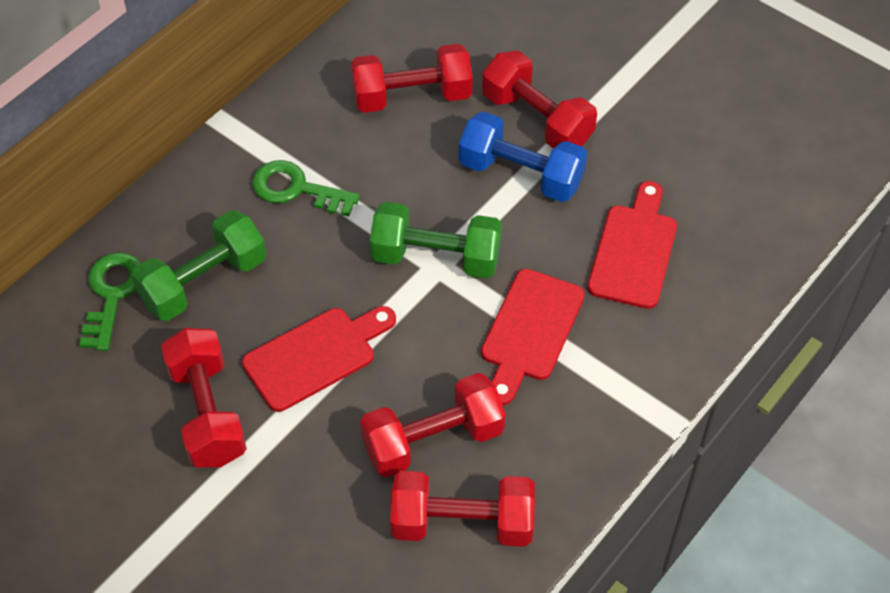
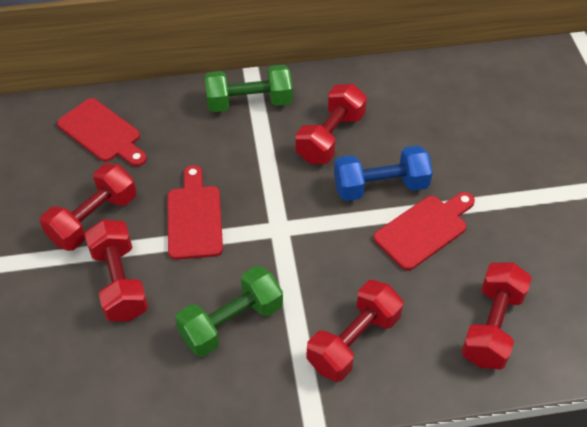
green key: 2 -> 0

